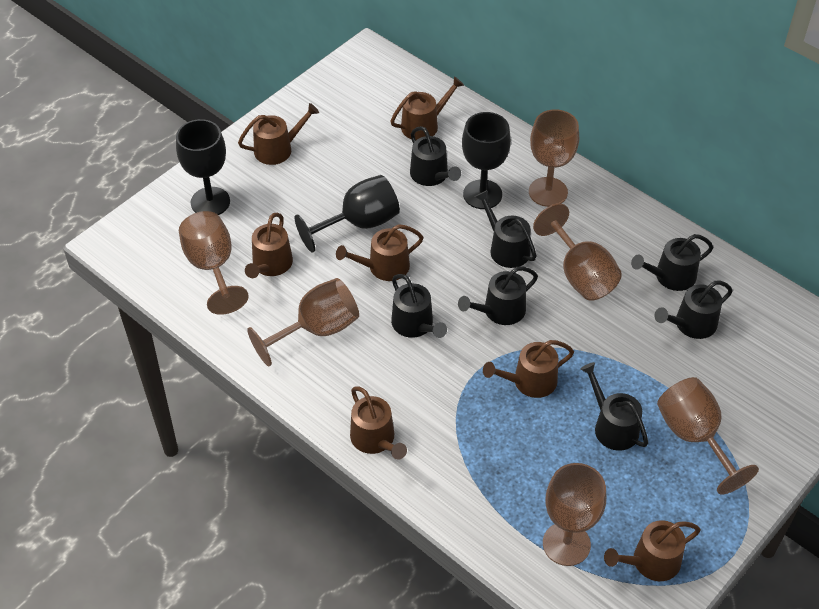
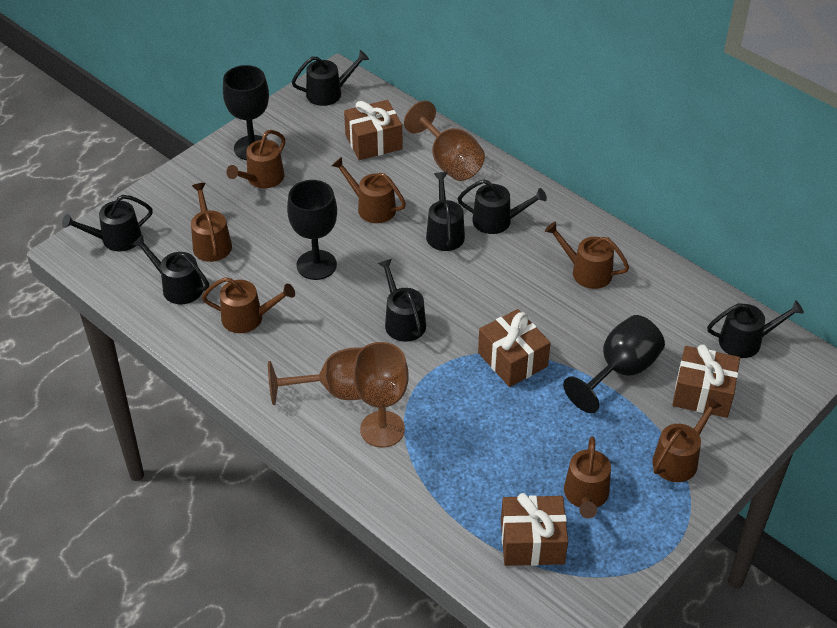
brown gift: 0 -> 4
brown goblet: 6 -> 3

